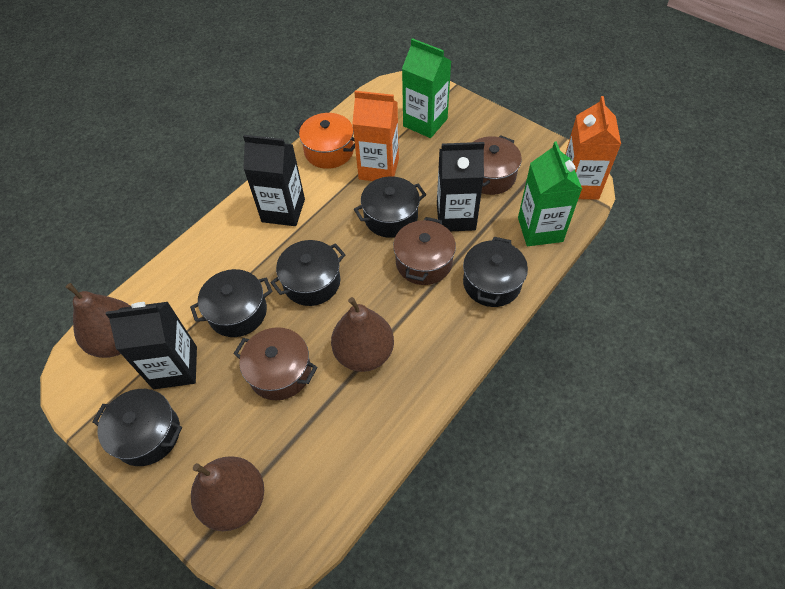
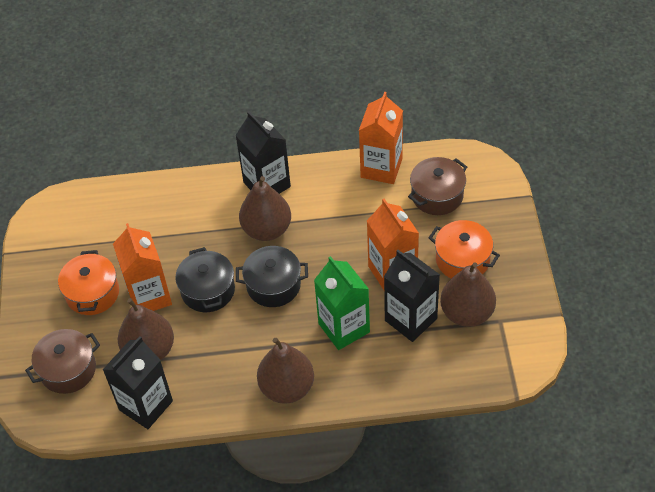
black pot: 5 -> 2
brown pear: 3 -> 4
brown pot: 3 -> 2
green carton: 2 -> 1
orange carton: 2 -> 3
orange pot: 1 -> 2

